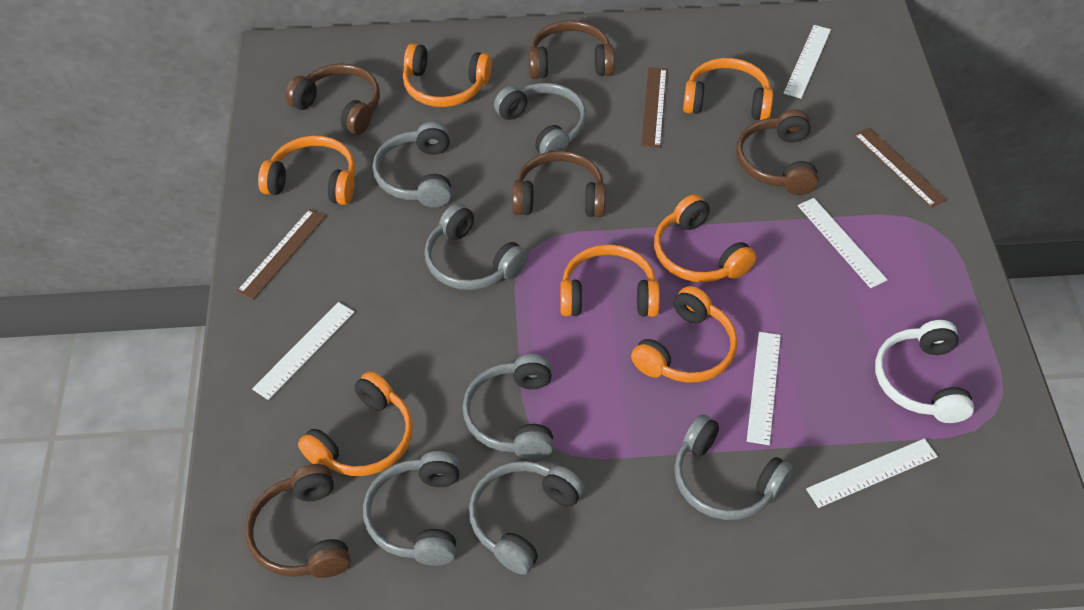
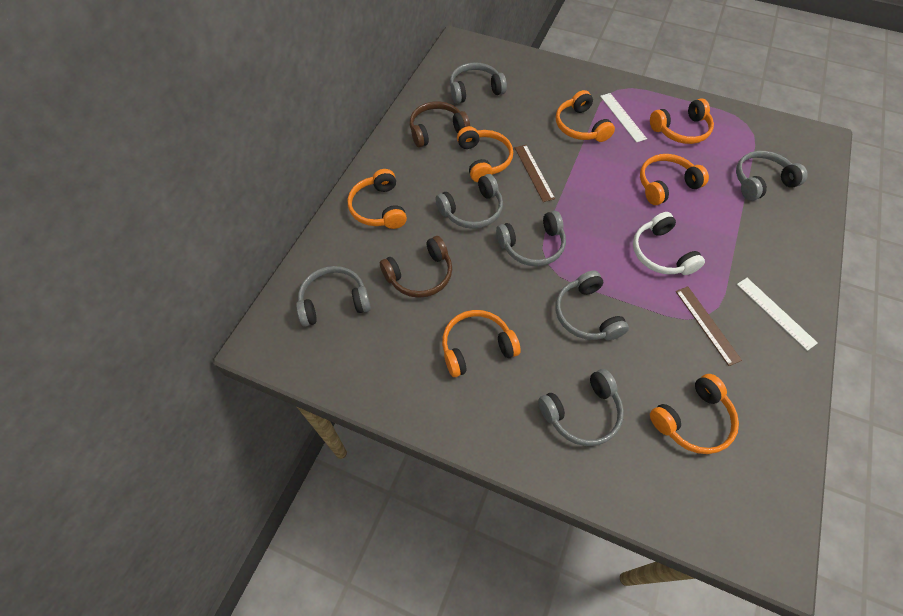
brown headphones: 5 -> 2
brown ruler: 3 -> 2
white ruler: 5 -> 2

